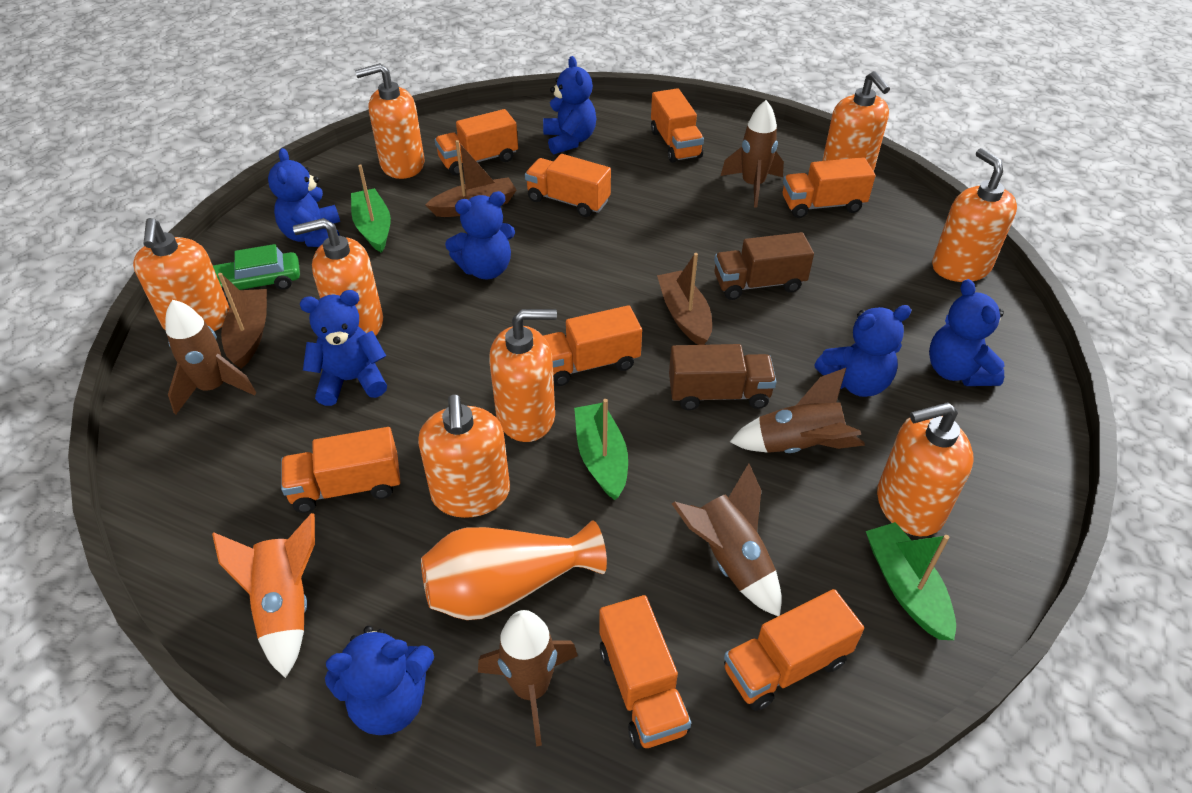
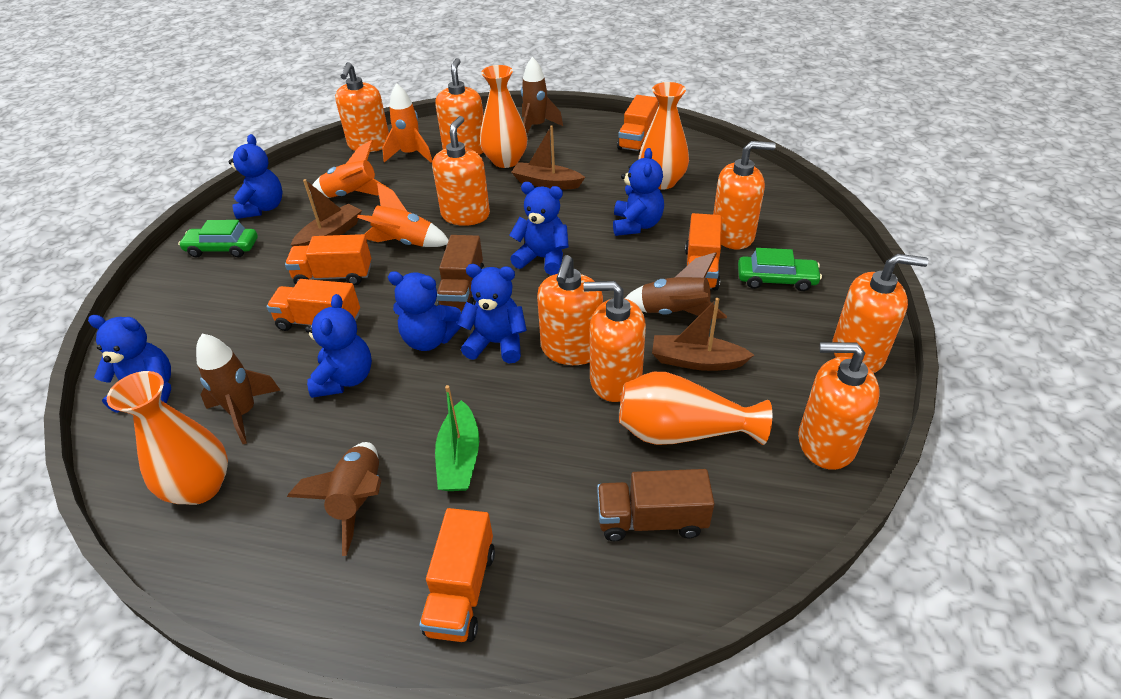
brown rocket: 5 -> 4
green boat: 3 -> 1
green car: 1 -> 2
orange rocket: 1 -> 3
orange truck: 8 -> 5
orange vase: 1 -> 4

